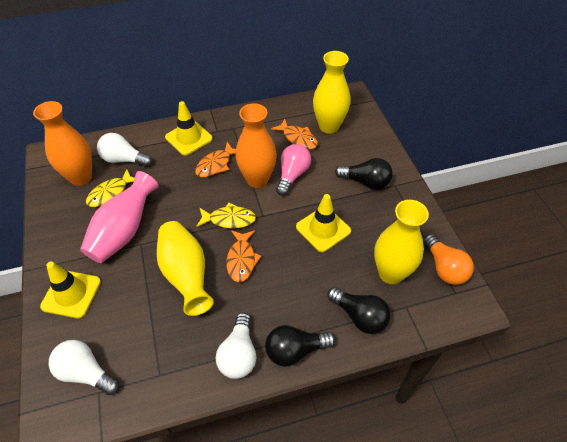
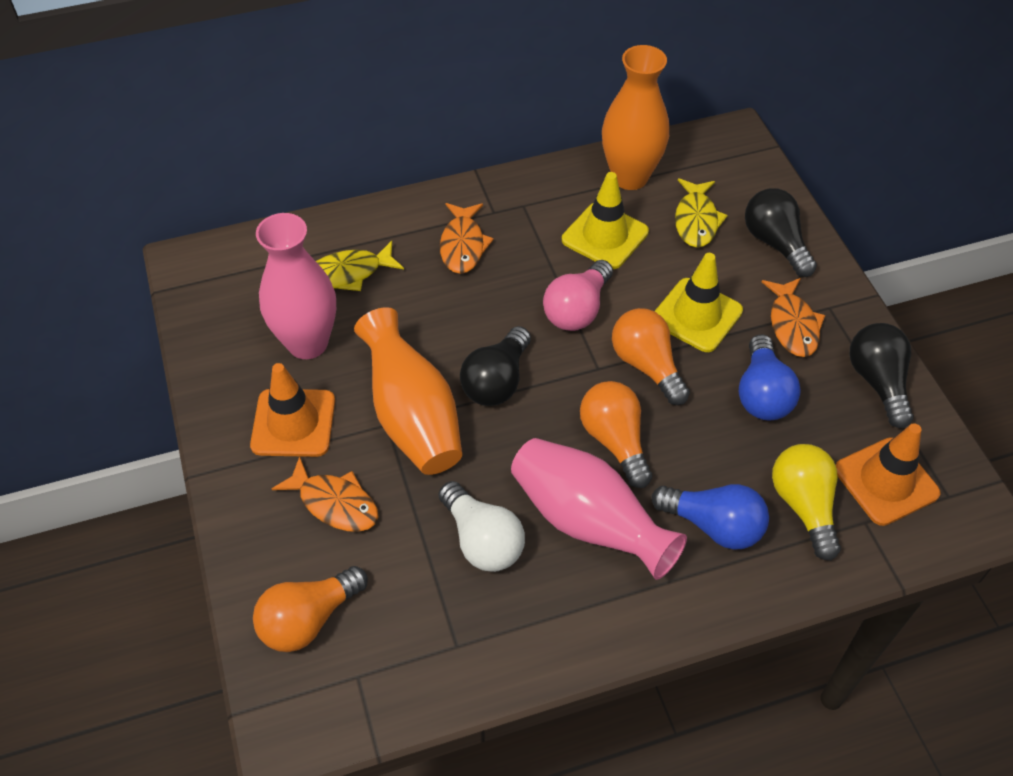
blue light bulb: 0 -> 2
orange light bulb: 1 -> 3
orange traffic cone: 0 -> 2
pink vase: 1 -> 2
white light bulb: 3 -> 1
yellow light bulb: 0 -> 1
yellow traffic cone: 3 -> 2
yellow vase: 3 -> 0

